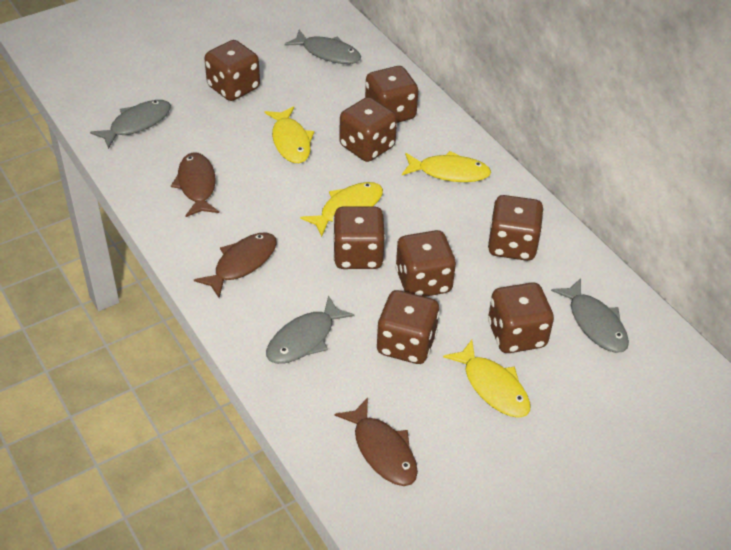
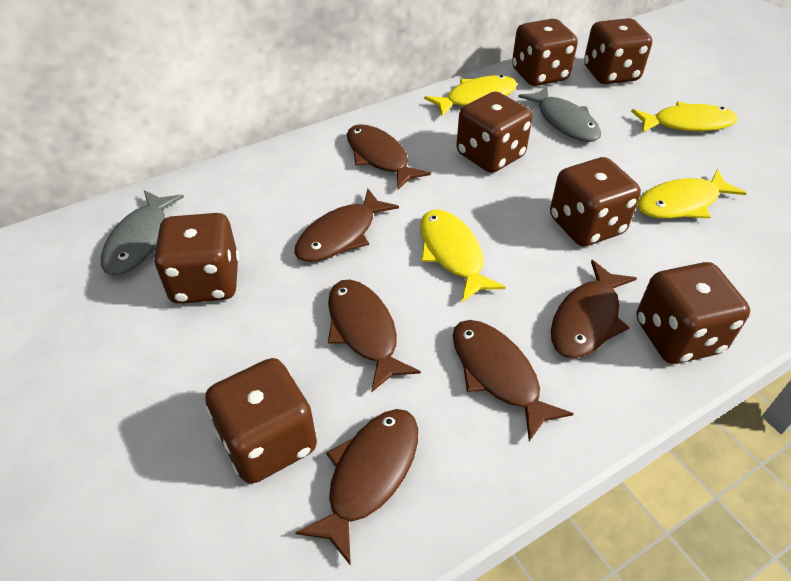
brown dice: 8 -> 7
brown fish: 3 -> 6
grey fish: 4 -> 2

